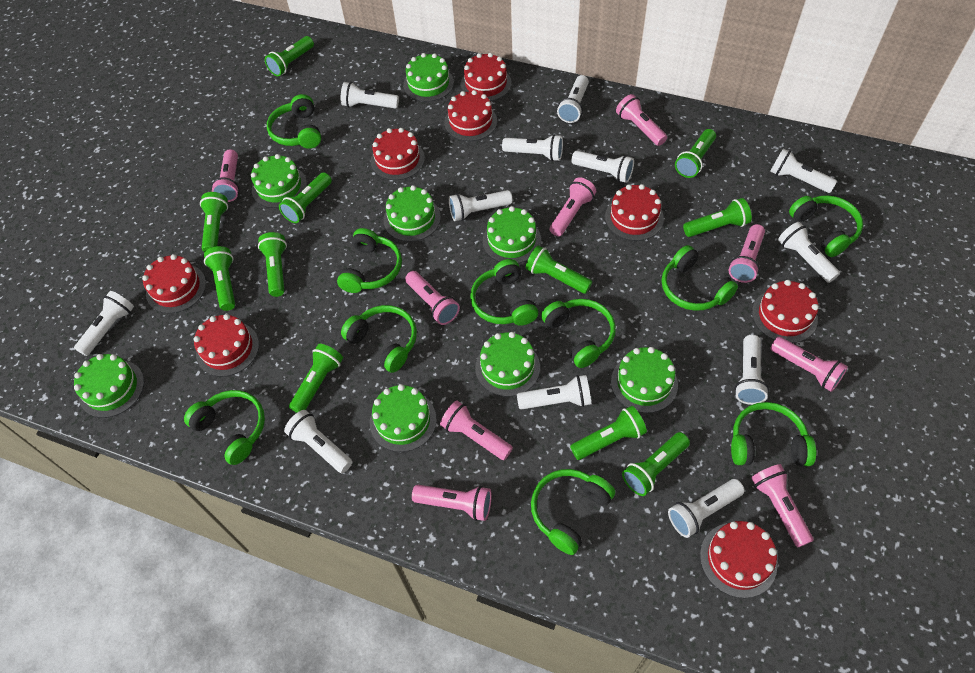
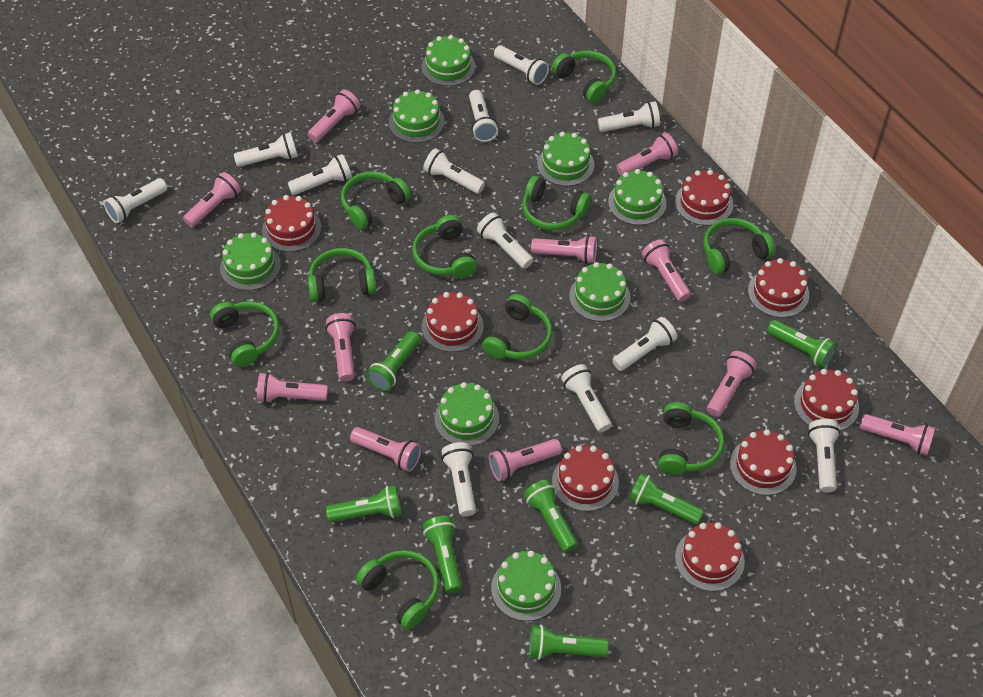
green flashlight: 11 -> 7
pink flashlight: 9 -> 11

